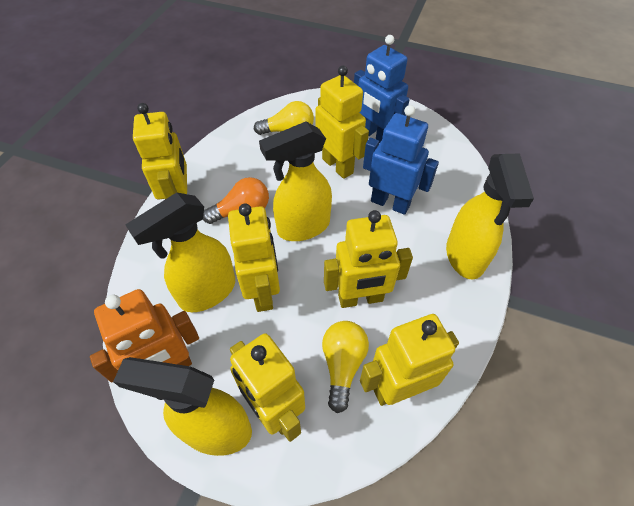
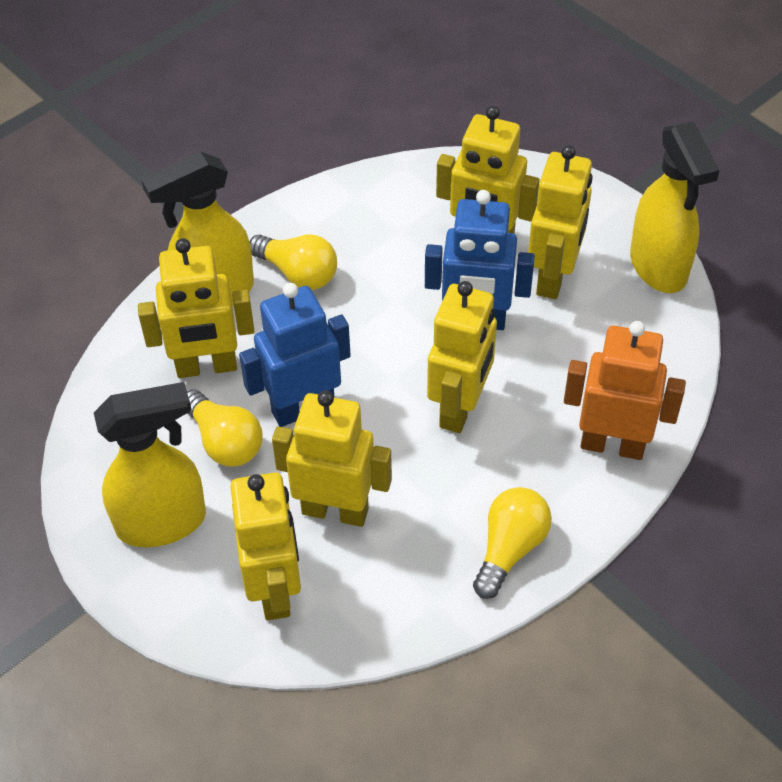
orange light bulb: 1 -> 0
yellow light bulb: 2 -> 3
yellow spray bottle: 4 -> 3

